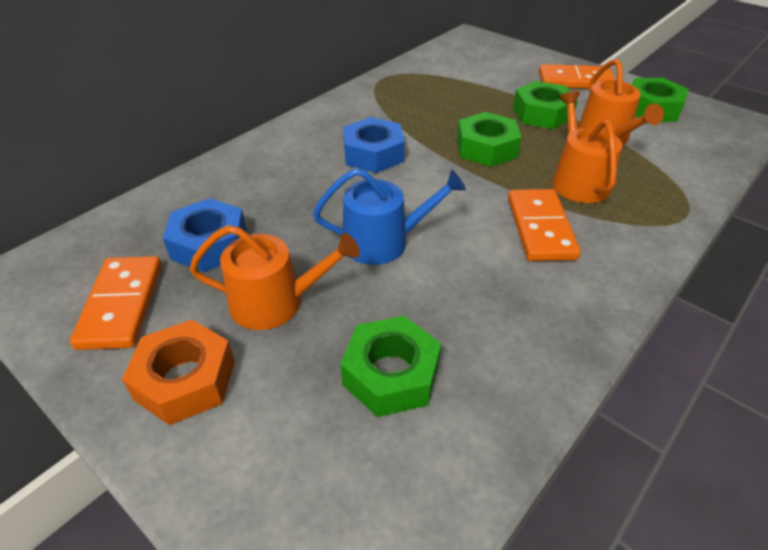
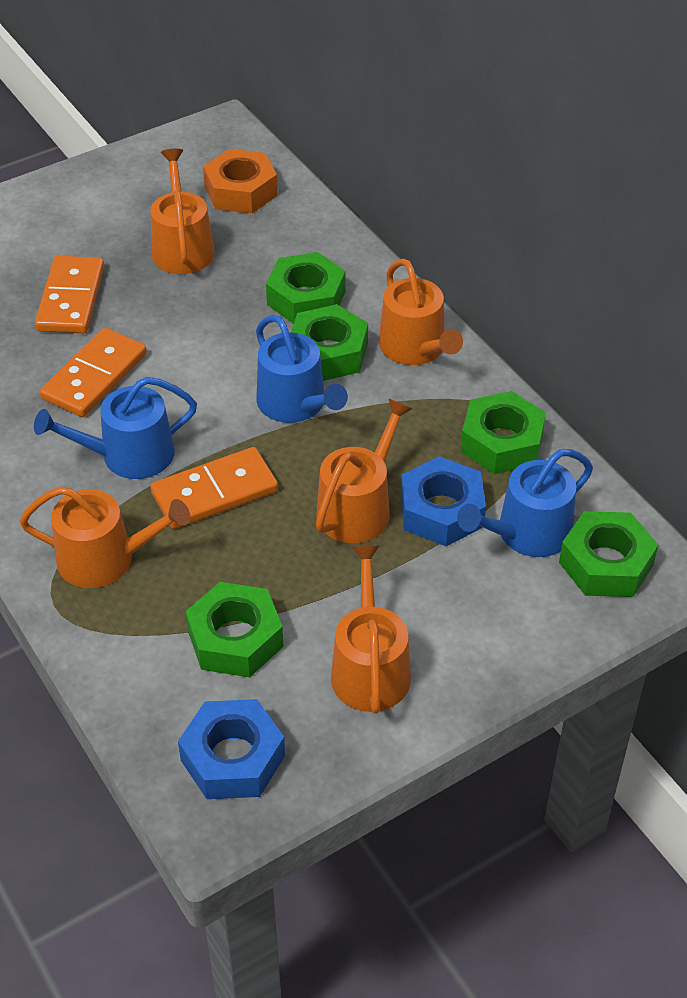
blue watering can: 1 -> 3
green nut: 4 -> 5
orange watering can: 3 -> 5

